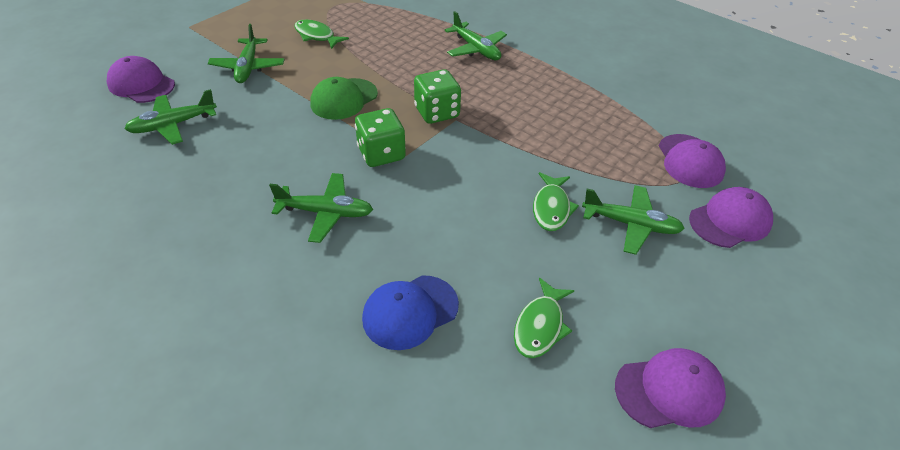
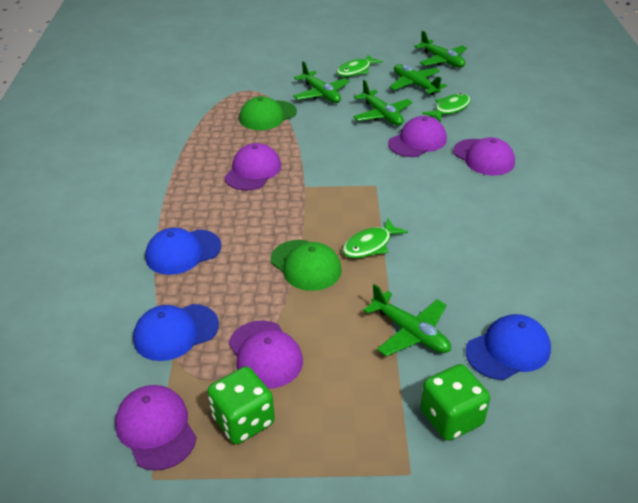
blue cap: 1 -> 3
green cap: 1 -> 2
purple cap: 4 -> 5

